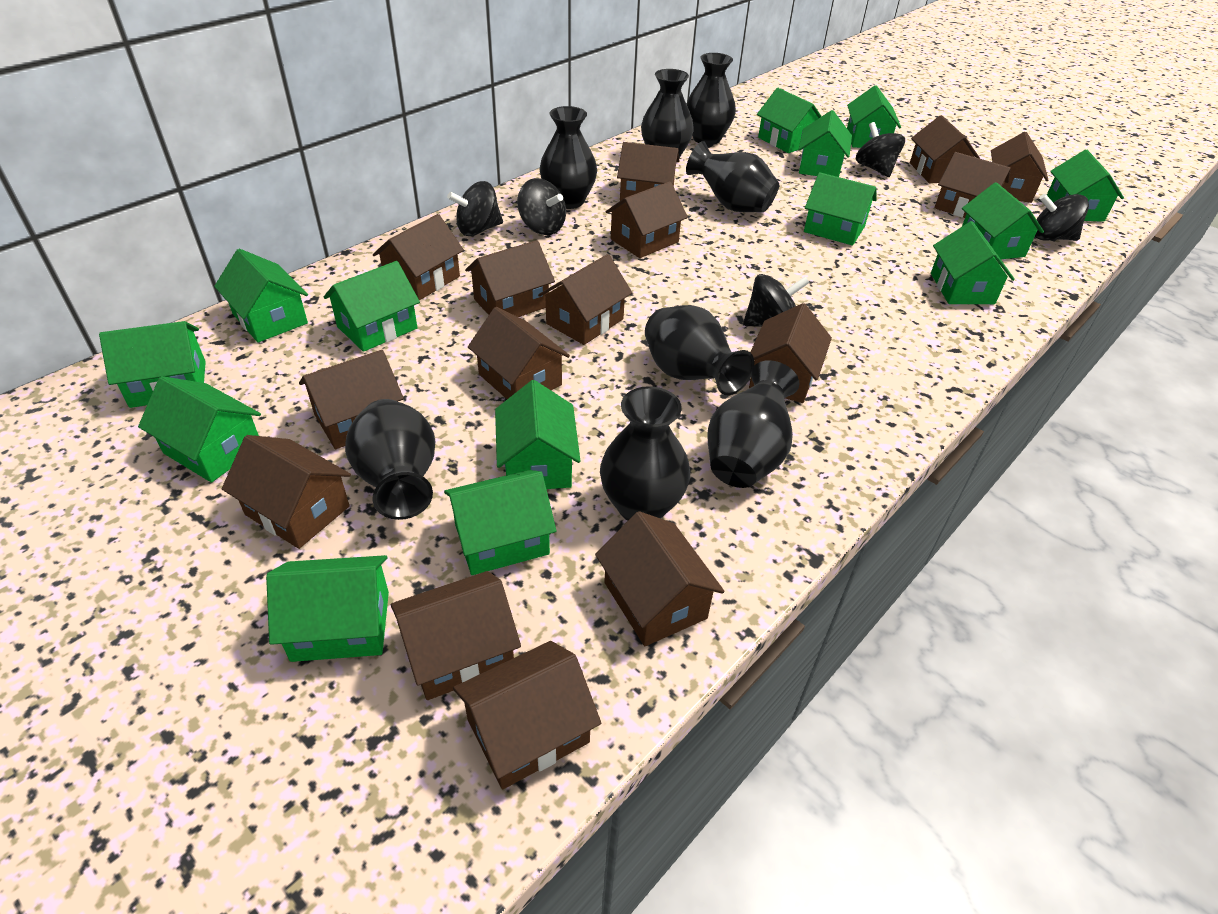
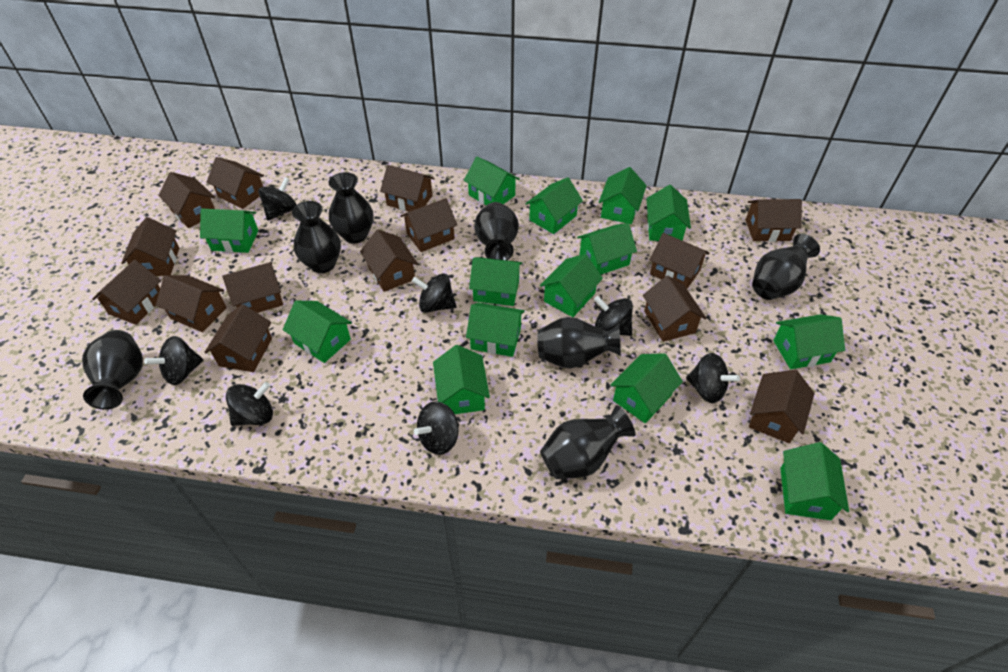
black spinning top: 5 -> 7
black vase: 8 -> 7
brown house: 15 -> 14

